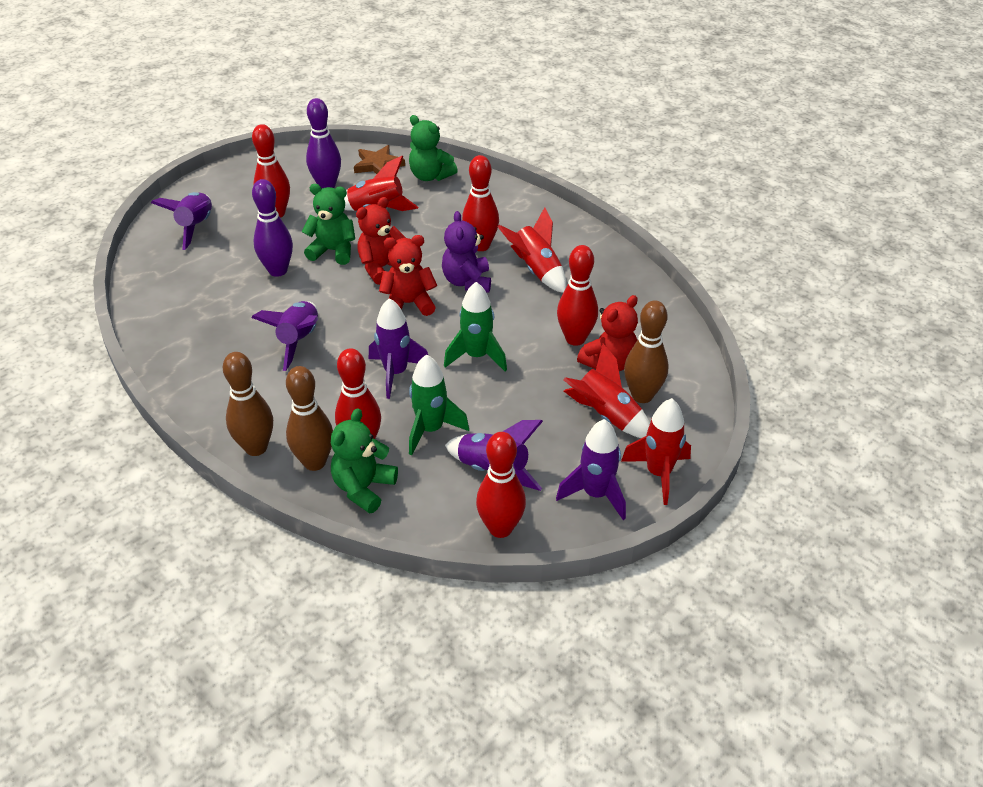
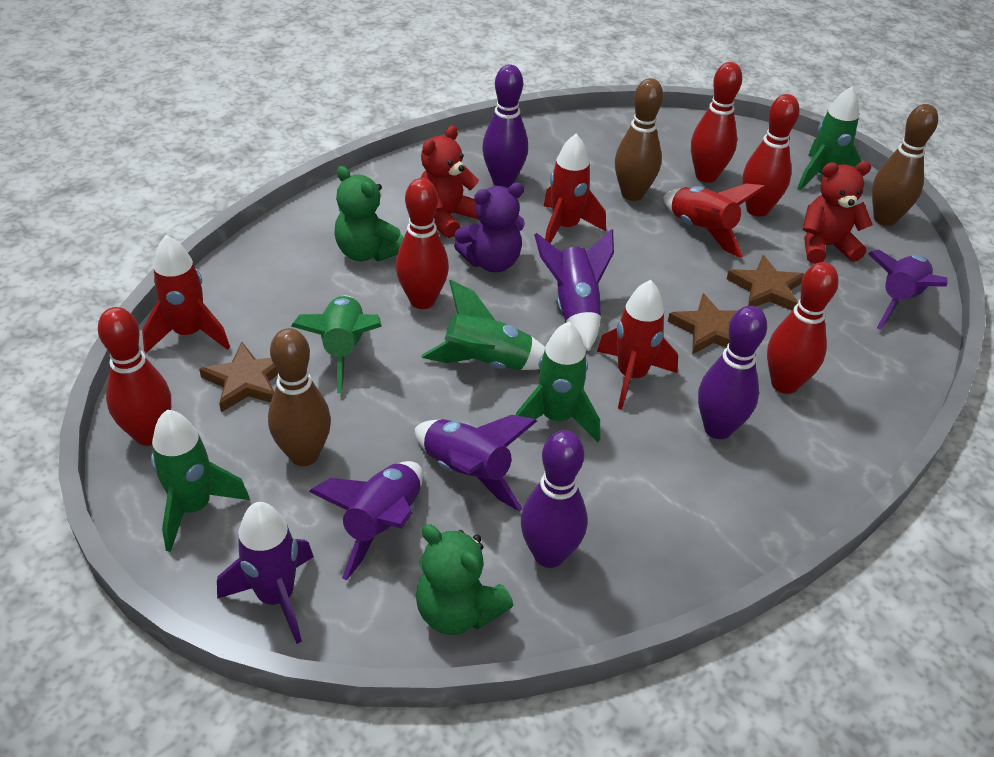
brown star: 1 -> 3
green rocket: 2 -> 5
green teddy bear: 3 -> 2
purple bowling pin: 2 -> 3
red teddy bear: 3 -> 2

